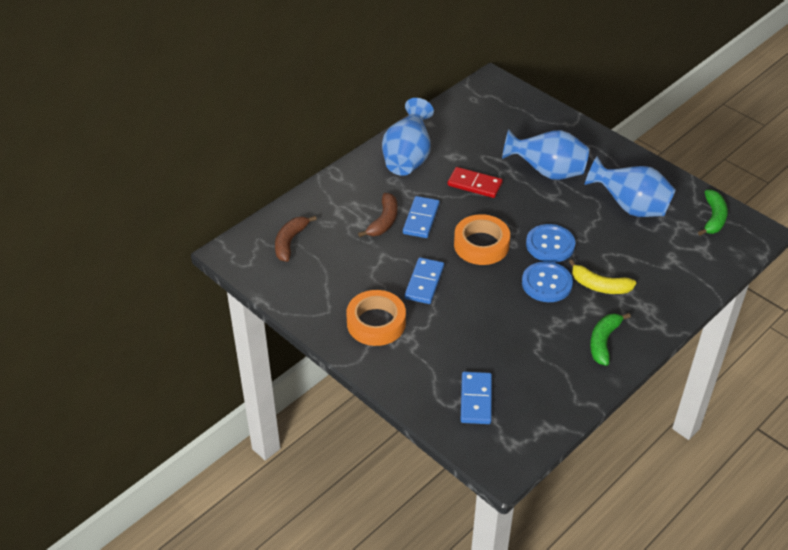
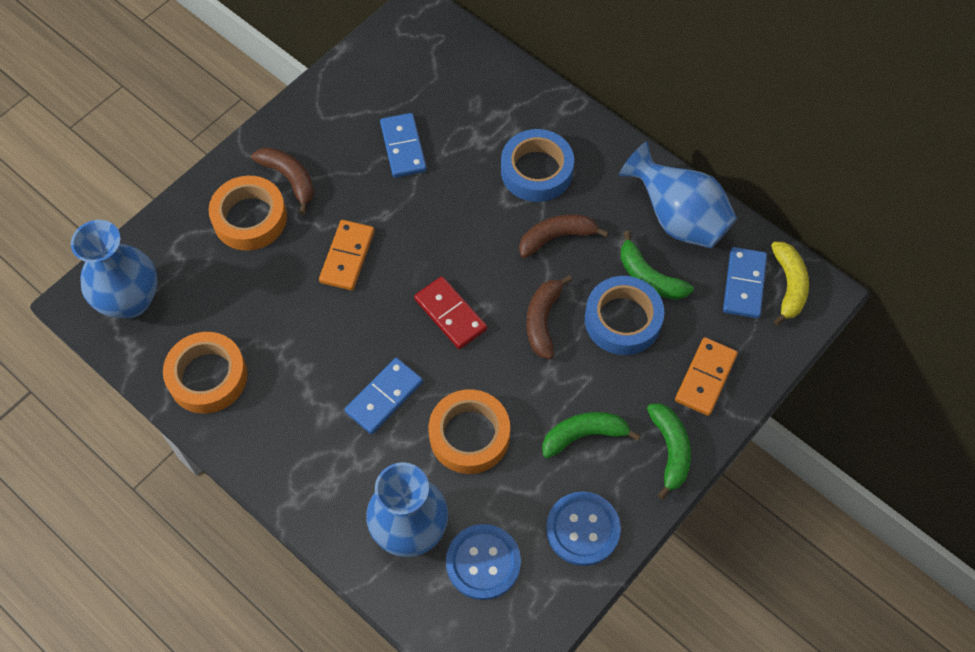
blue tape: 0 -> 2
brown banana: 2 -> 3
green banana: 2 -> 3
orange domino: 0 -> 2
orange tape: 2 -> 3

